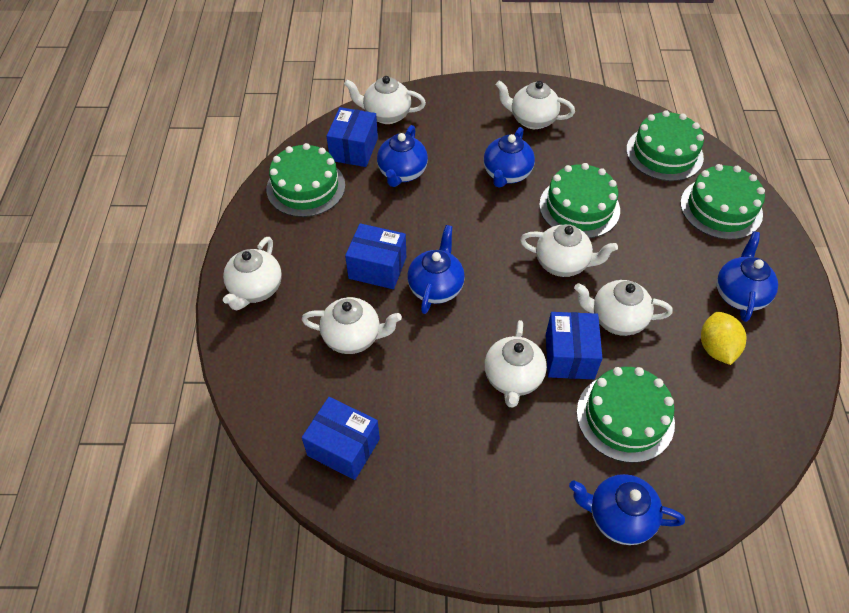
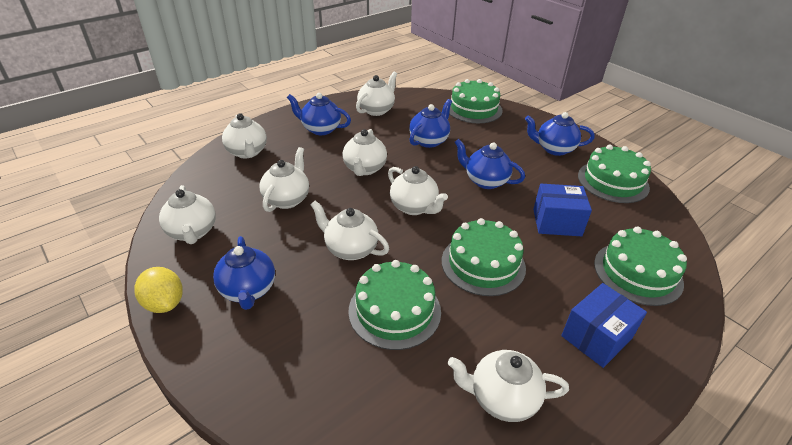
blue box: 4 -> 2
white teapot: 7 -> 8

